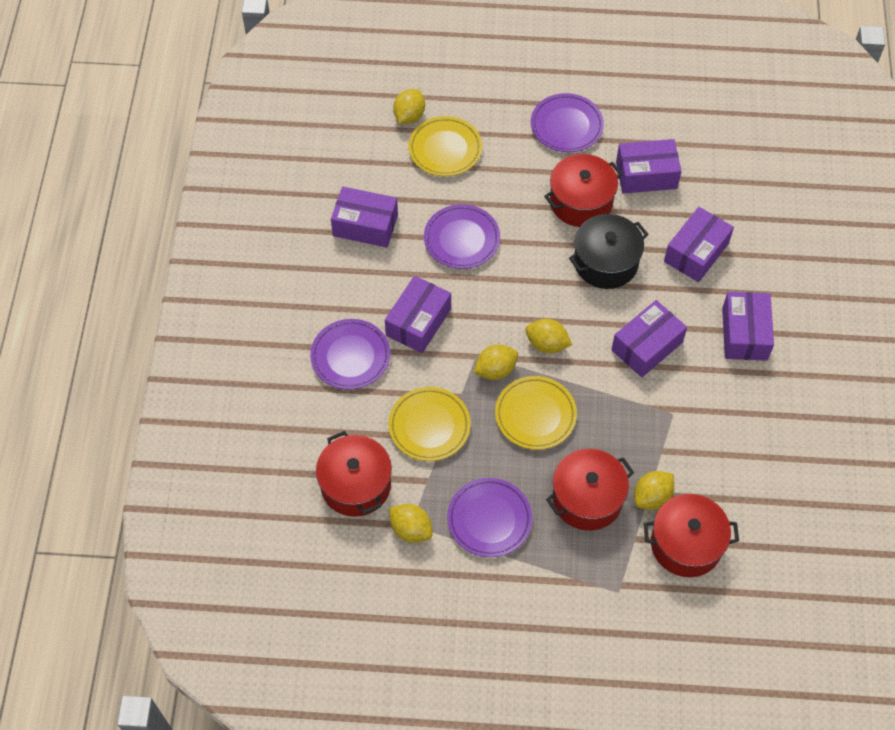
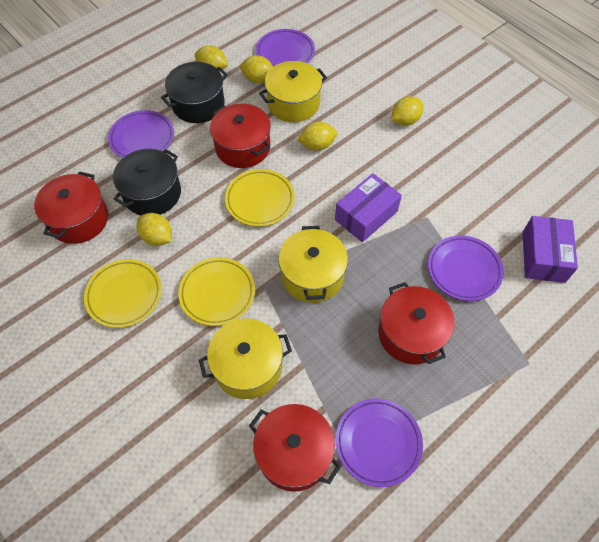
black pot: 1 -> 2
purple box: 6 -> 2
yellow pot: 0 -> 3

